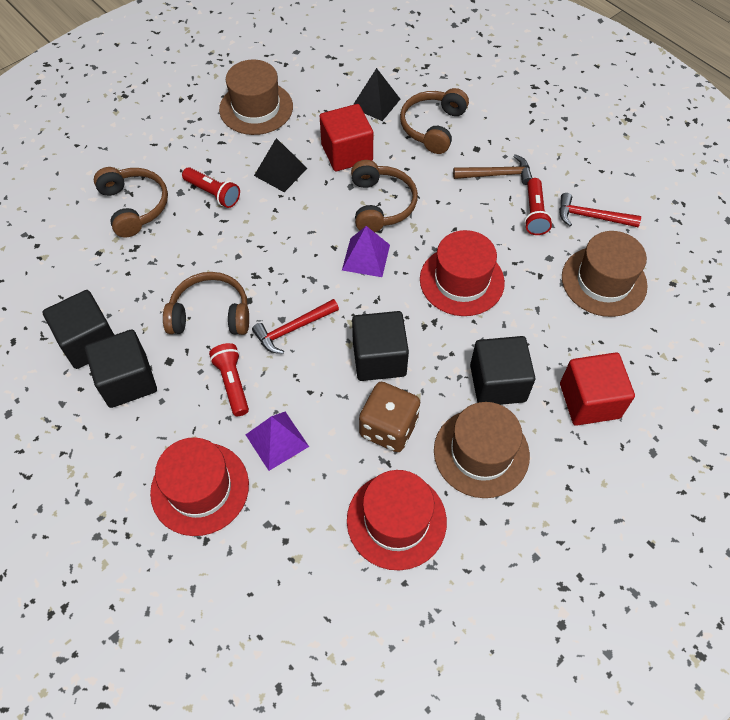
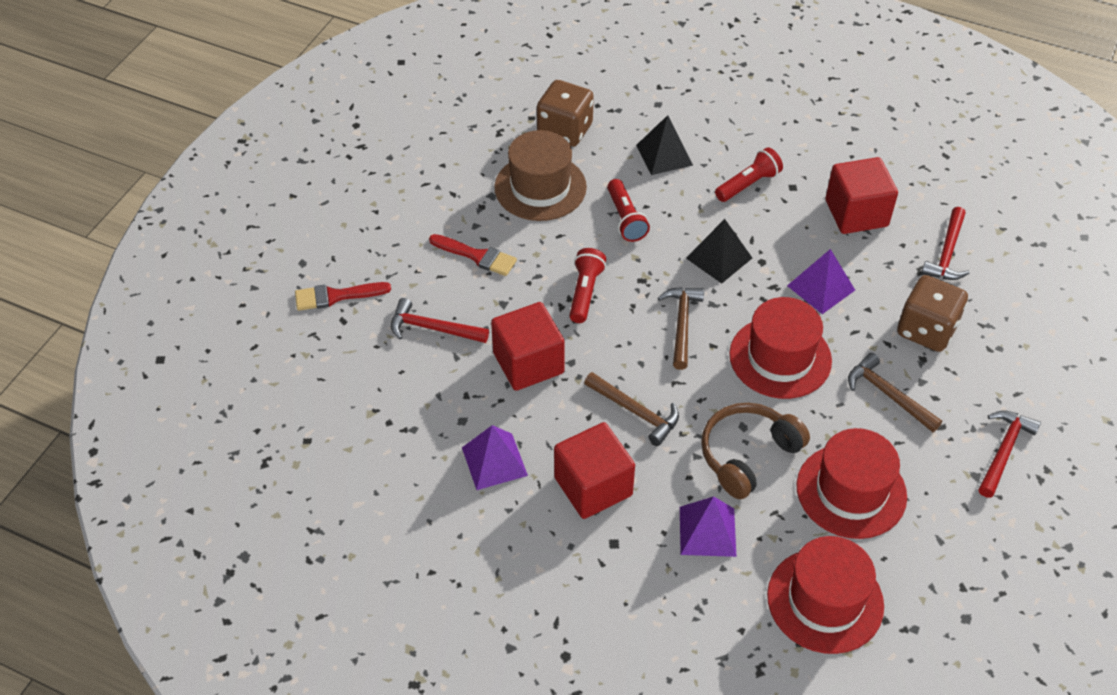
black cube: 4 -> 0
brown dice: 1 -> 2
brown hammer: 1 -> 3
brown hat: 3 -> 1
brown headphones: 4 -> 1
purple pyramid: 2 -> 3
red brush: 0 -> 2
red cube: 2 -> 3
red hammer: 2 -> 3

